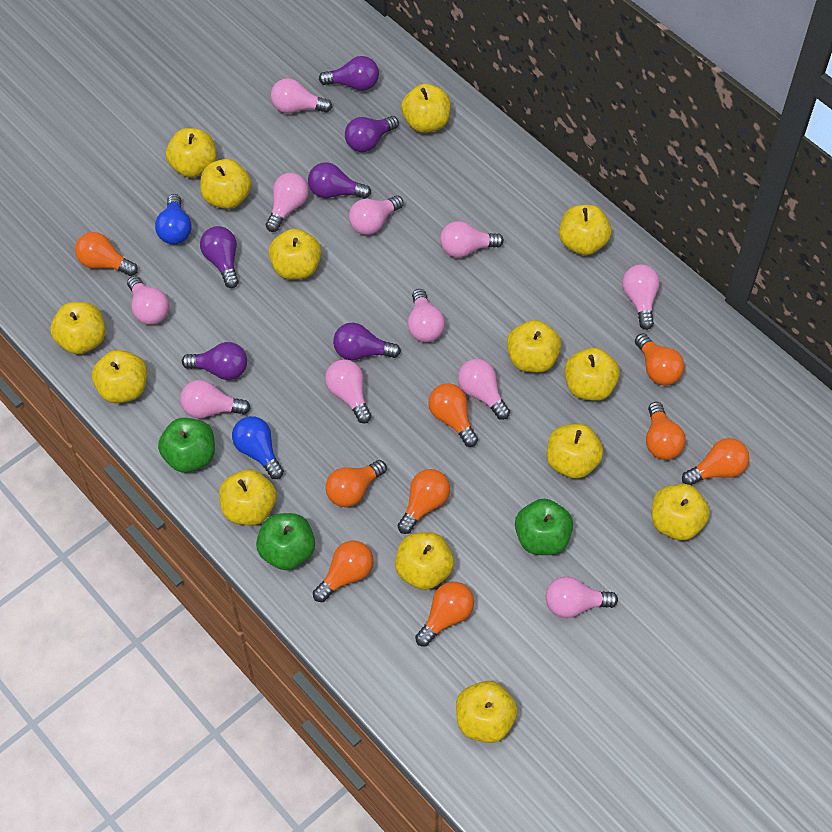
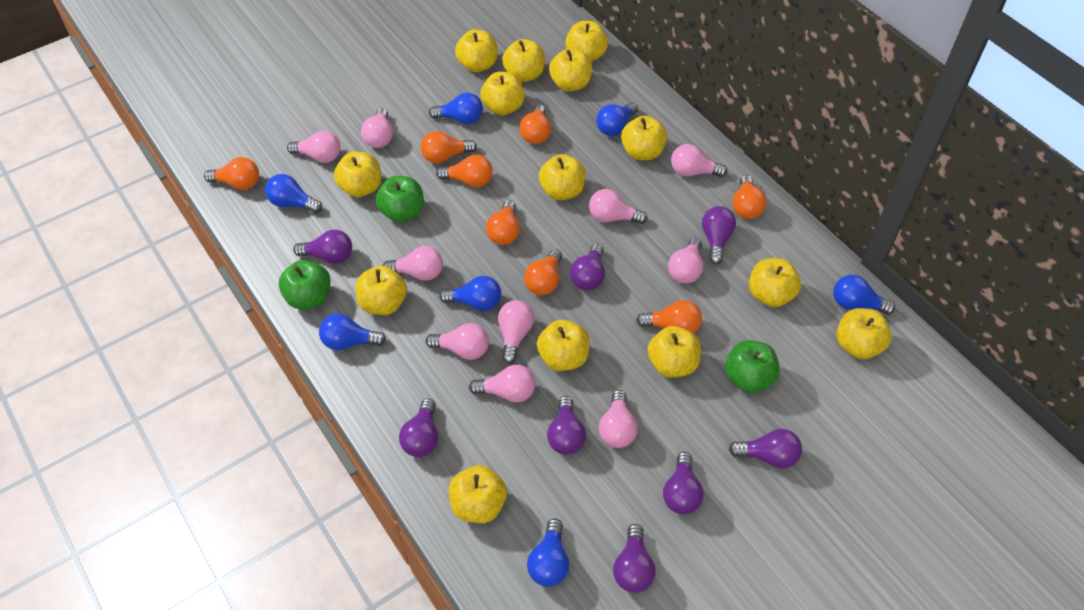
blue light bulb: 2 -> 7
orange light bulb: 9 -> 8
pink light bulb: 11 -> 10
purple light bulb: 6 -> 8

